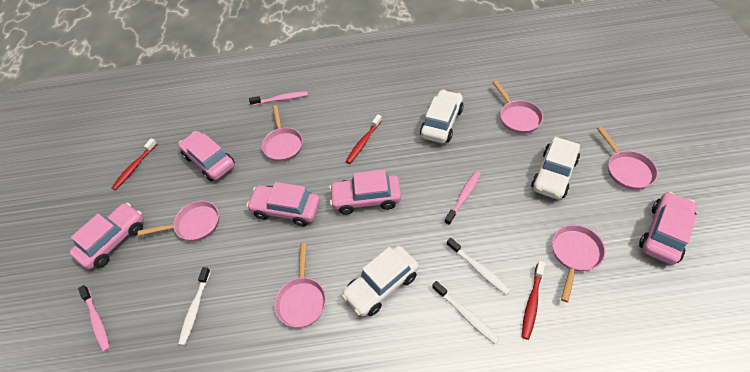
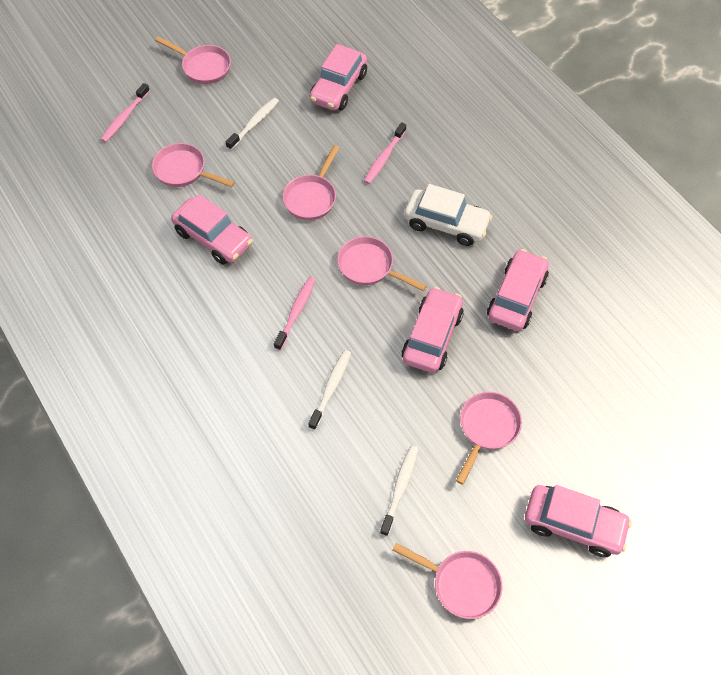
red toothbrush: 3 -> 0
white car: 3 -> 1

